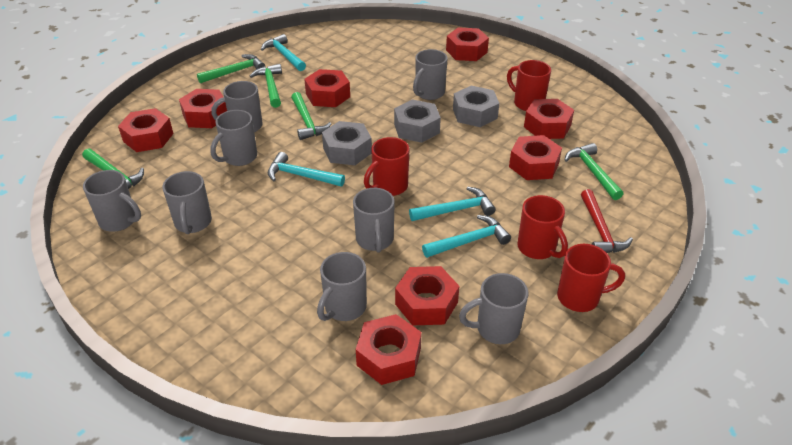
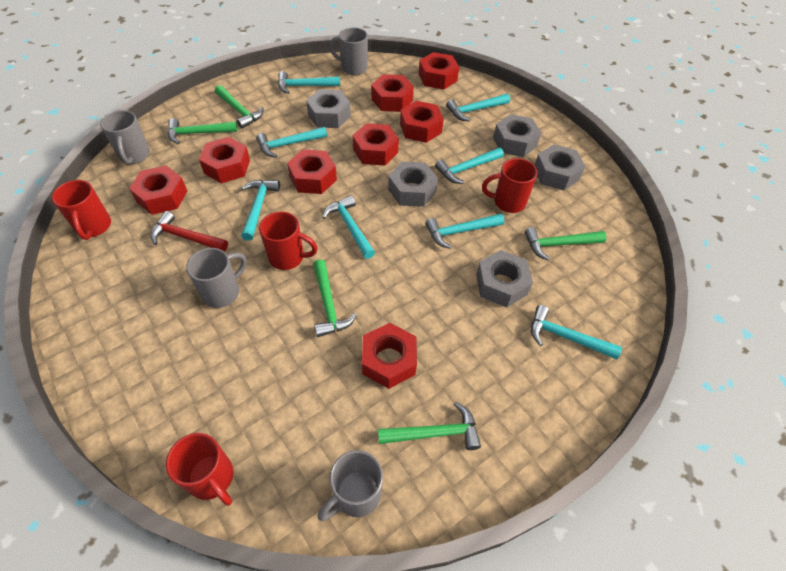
grey mug: 8 -> 4
grey nut: 3 -> 5
turquoise hammer: 4 -> 8

